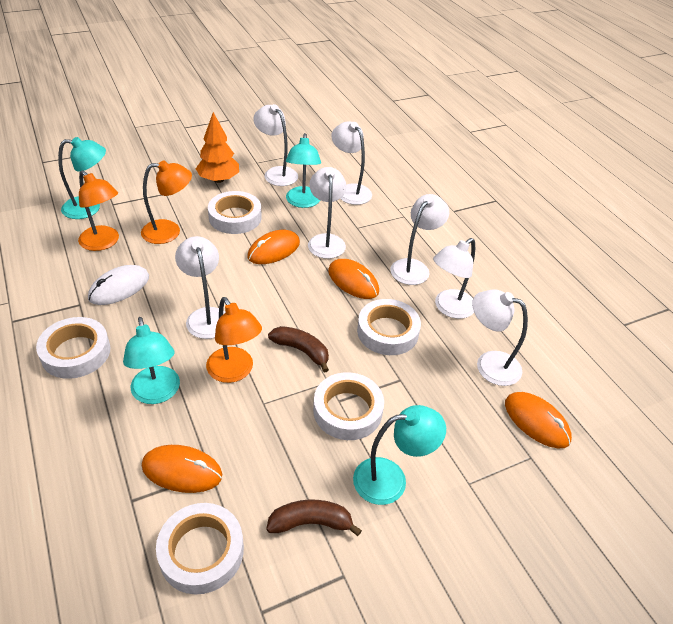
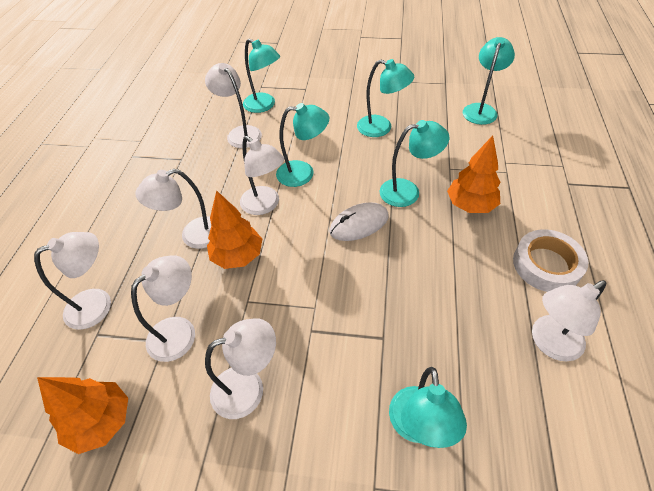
brown banana: 2 -> 0
orange lamp: 3 -> 0
orange mouse: 4 -> 0
orange tree: 1 -> 3
turquoise lamp: 4 -> 6
white tape: 5 -> 1

